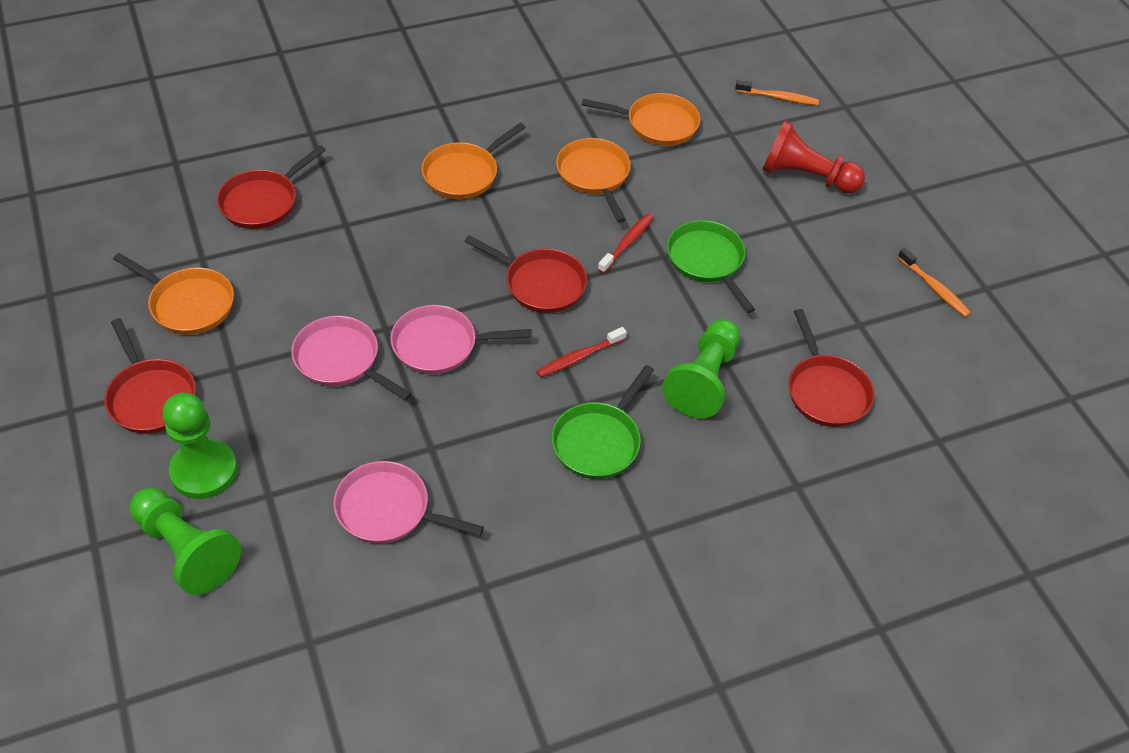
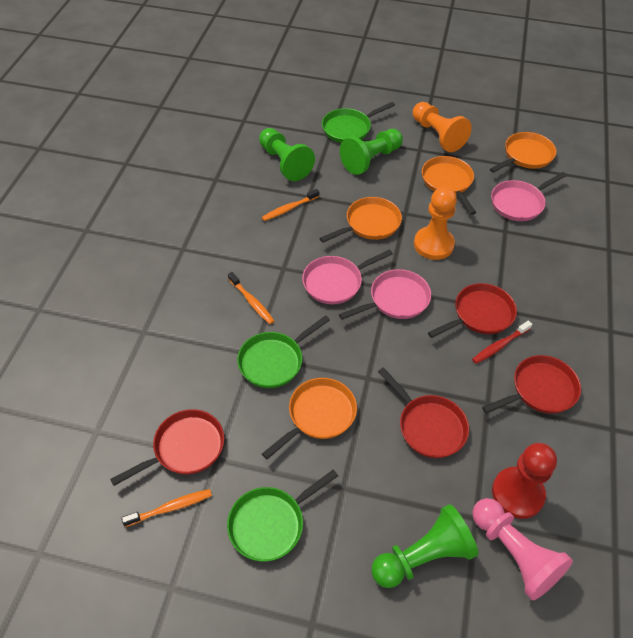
green pan: 2 -> 3
orange pawn: 0 -> 2
orange toothbrush: 2 -> 3
pink pawn: 0 -> 1
red toothbrush: 2 -> 1

